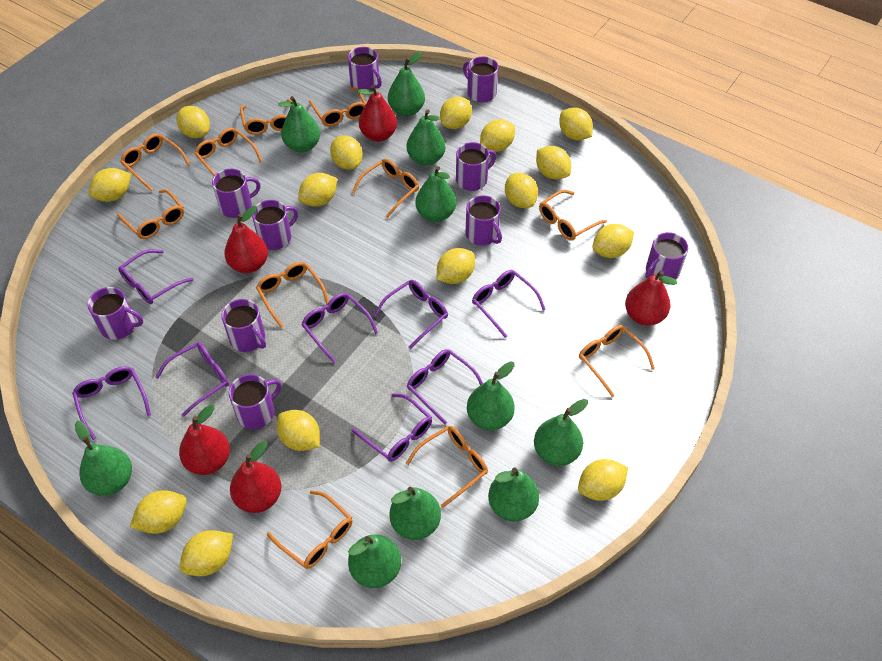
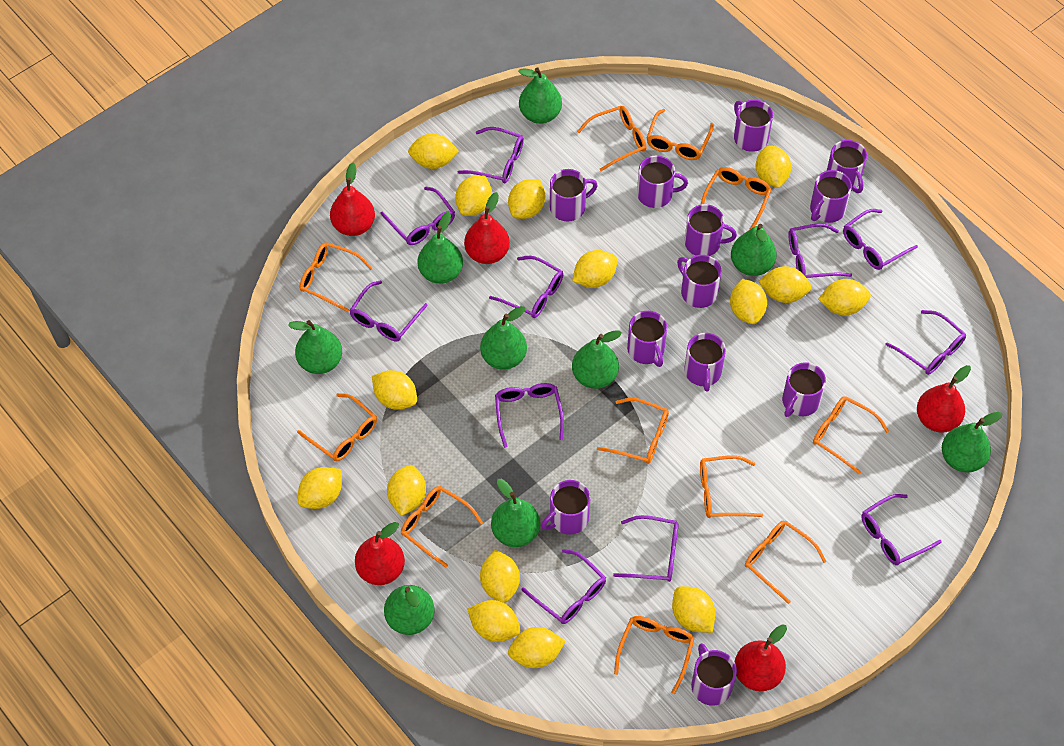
green pear: 10 -> 9
purple glasses: 8 -> 11
purple mug: 10 -> 12

